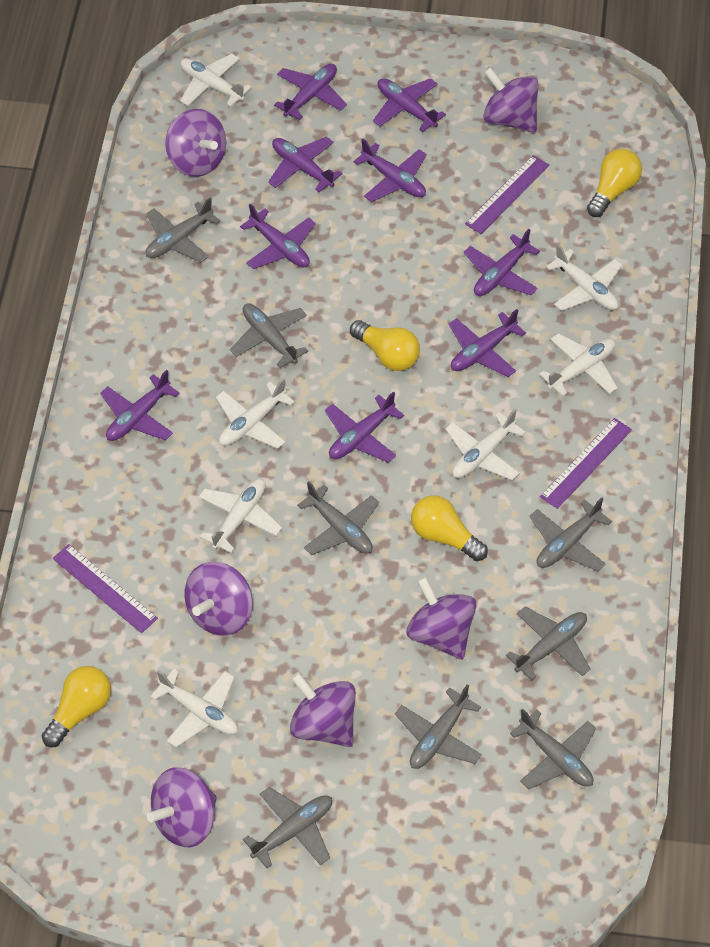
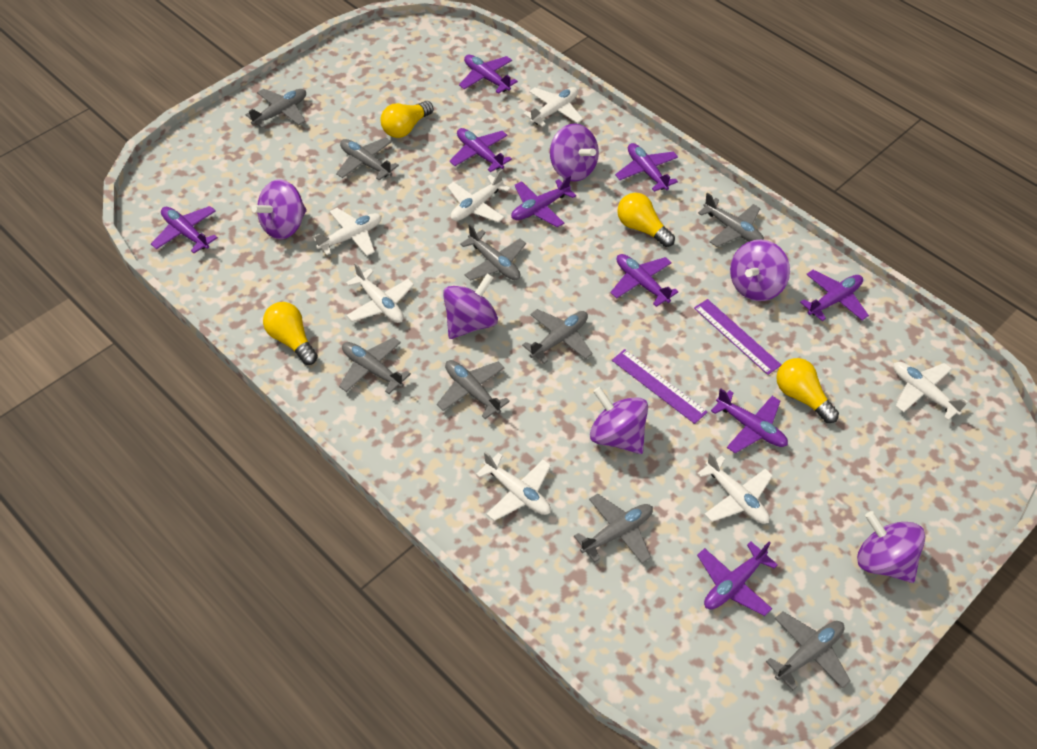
grey plane: 8 -> 9
purple ruler: 3 -> 2

